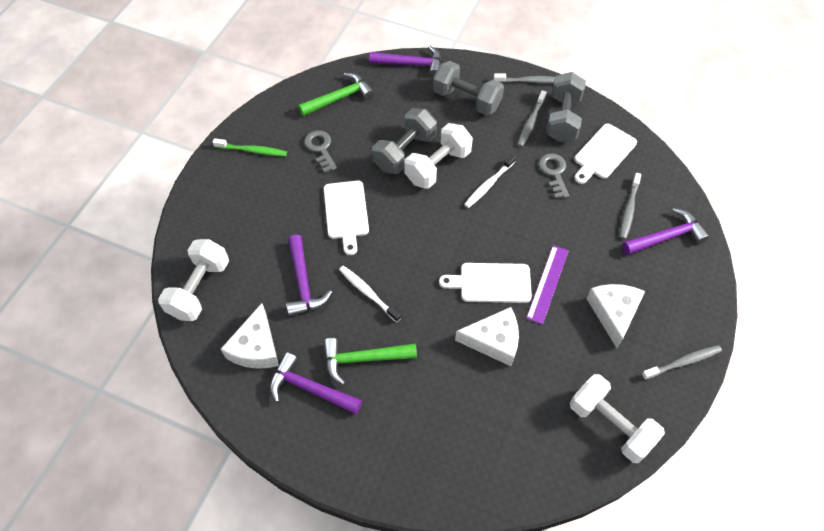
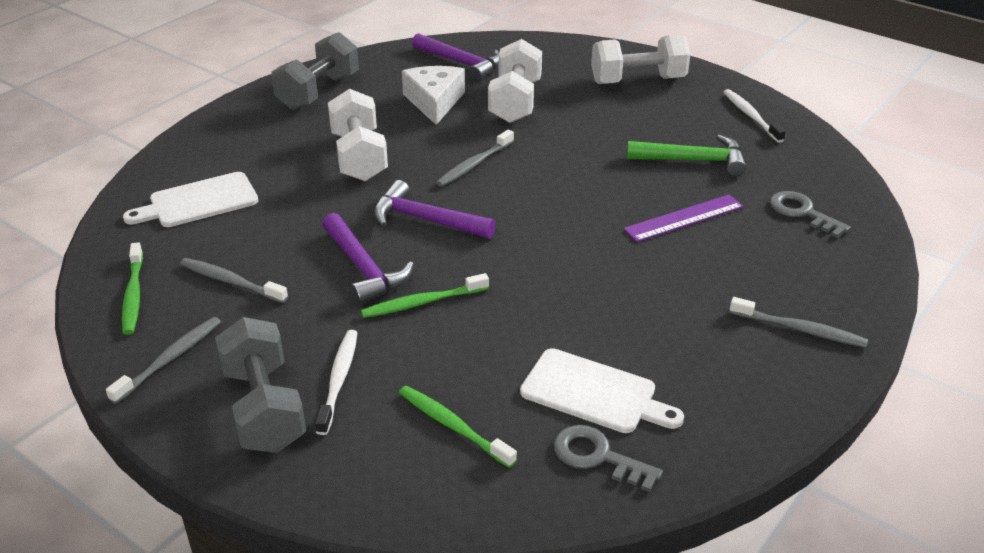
green hammer: 2 -> 1
green toothbrush: 1 -> 3
grey dumbbell: 3 -> 2
purple hammer: 4 -> 3
white cheese: 3 -> 1
white cutting board: 3 -> 2

